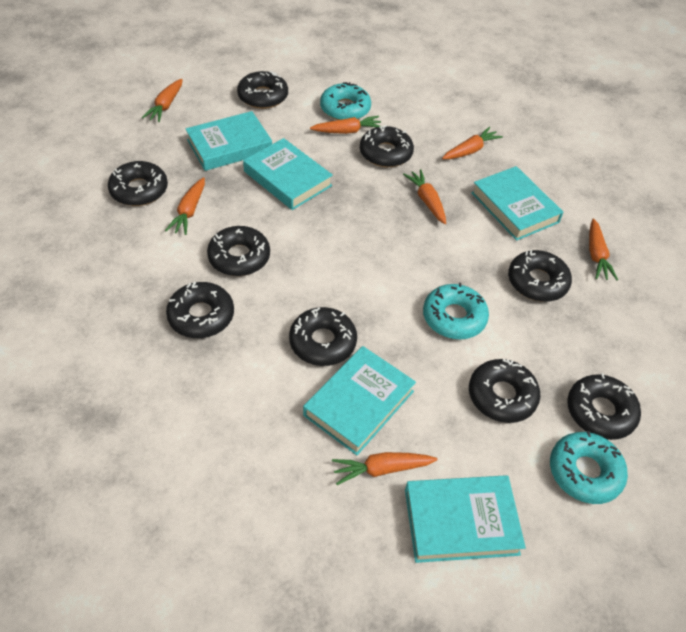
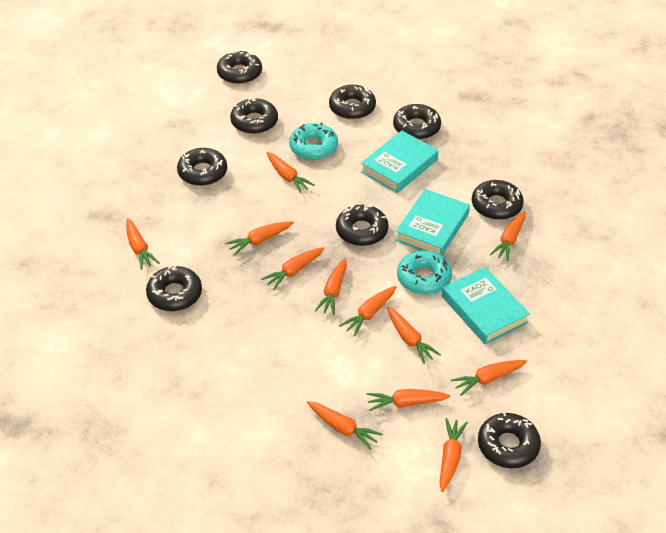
orange carrot: 7 -> 12
turquoise book: 5 -> 3
turquoise donut: 3 -> 2

